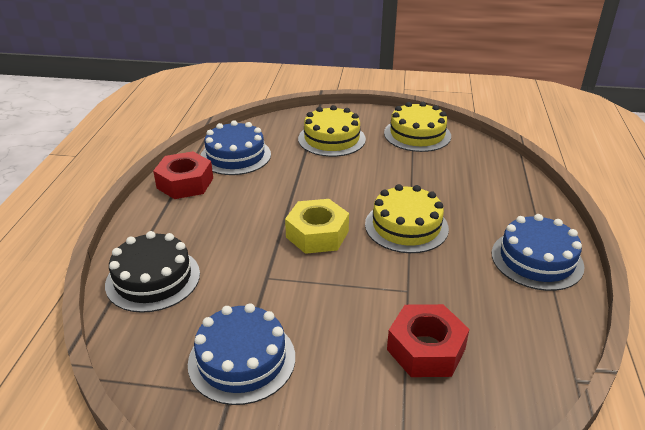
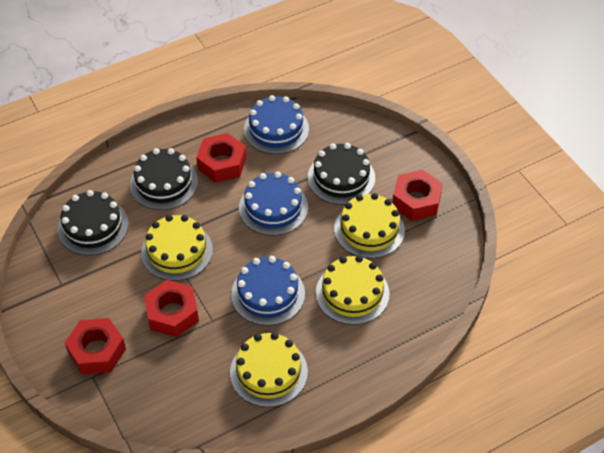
black cake: 1 -> 3
red nut: 2 -> 4
yellow cake: 3 -> 4
yellow nut: 1 -> 0

